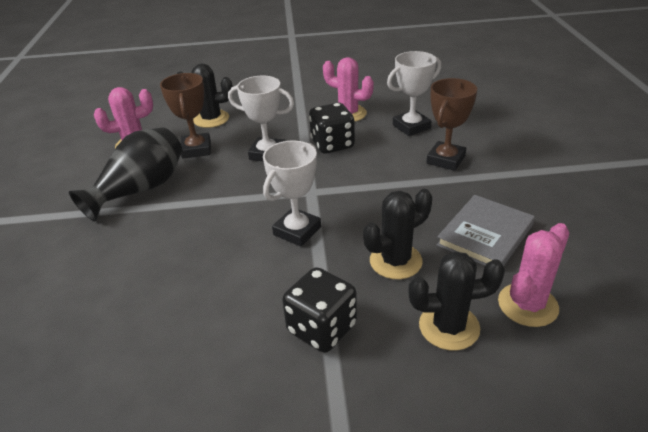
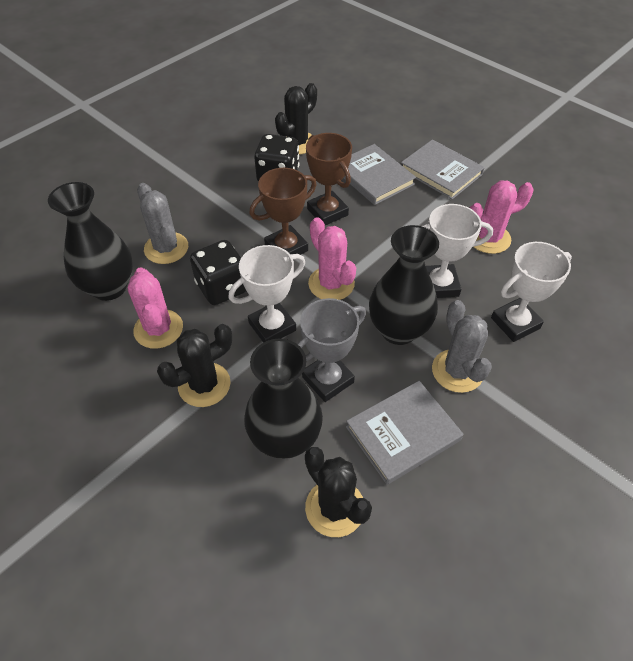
black vase: 1 -> 3
grey book: 1 -> 3
grey cactus: 0 -> 2
grey trophy: 0 -> 1

